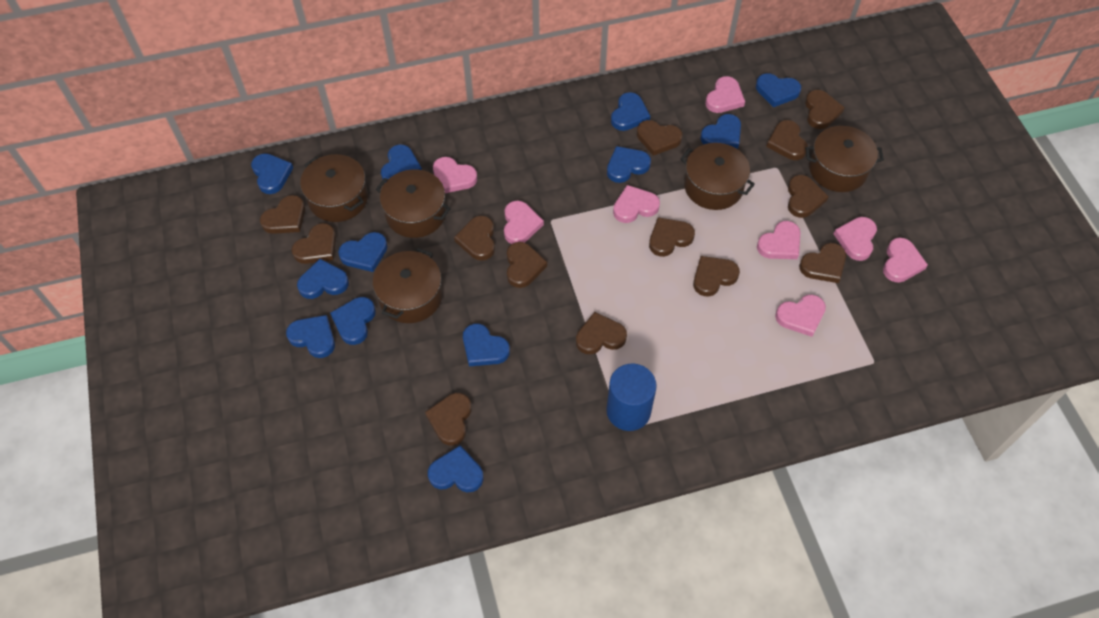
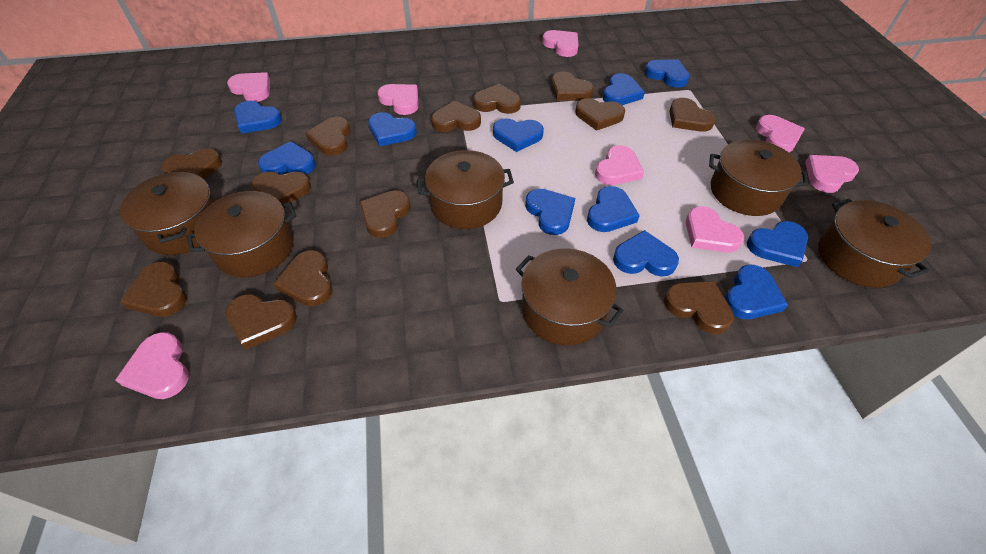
blue cylinder: 1 -> 0
blue heart: 12 -> 11
brown pot: 5 -> 6

